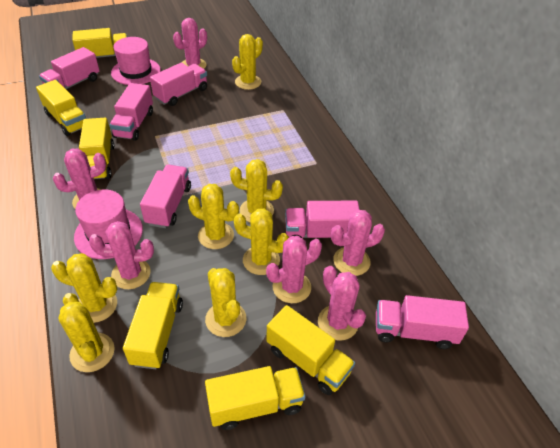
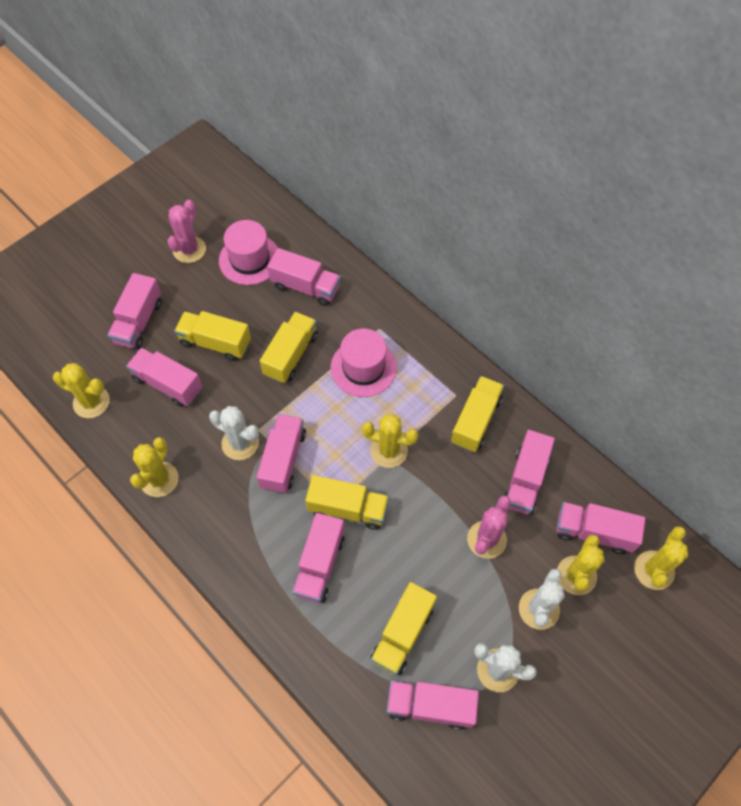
pink cactus: 6 -> 2
pink truck: 6 -> 8
white cactus: 0 -> 3
yellow cactus: 7 -> 5
yellow truck: 6 -> 5

